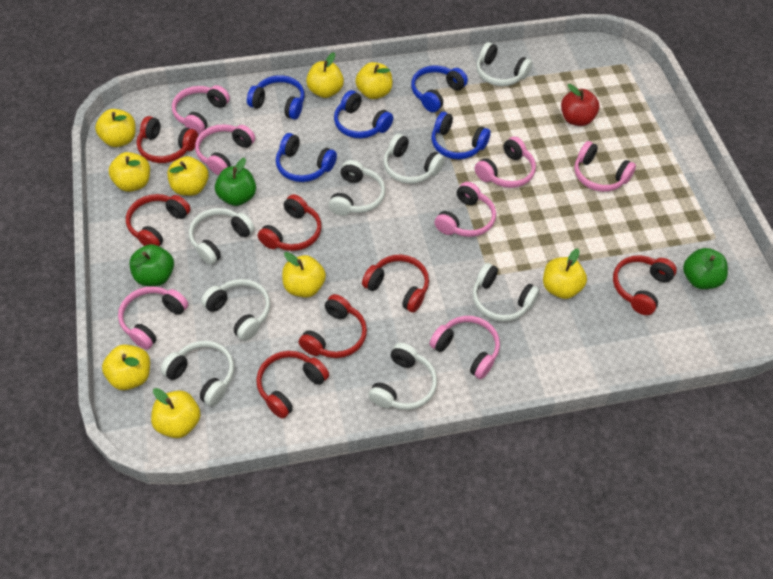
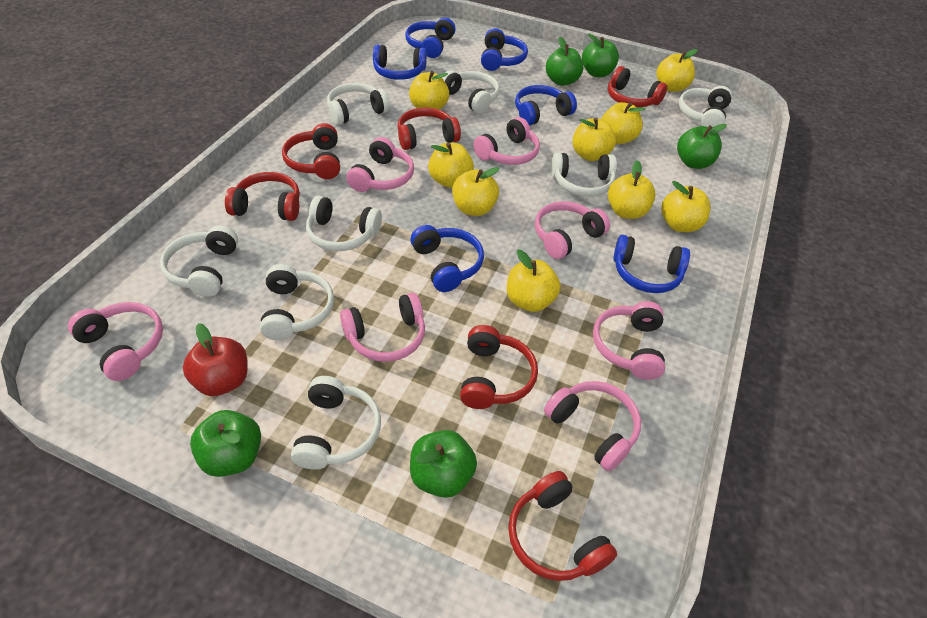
blue headphones: 5 -> 6
green apple: 3 -> 5
red headphones: 7 -> 6

